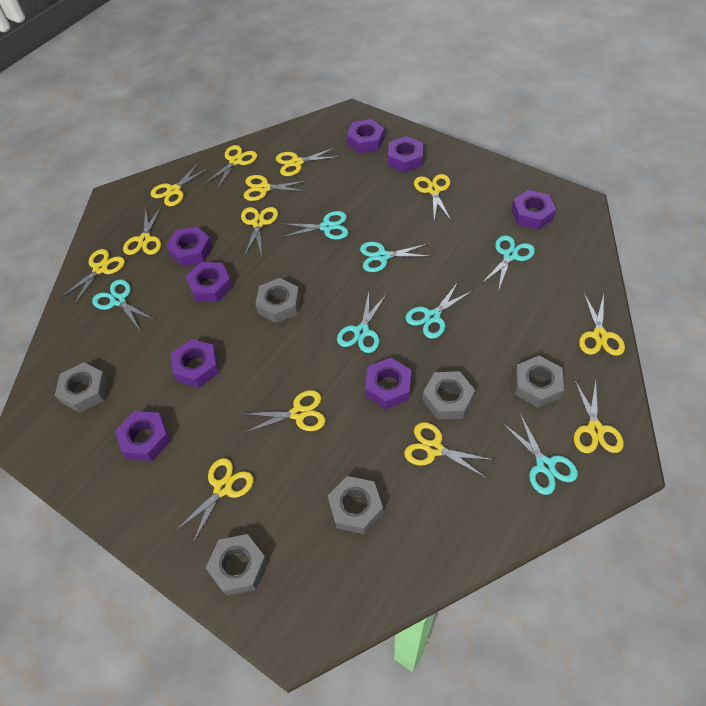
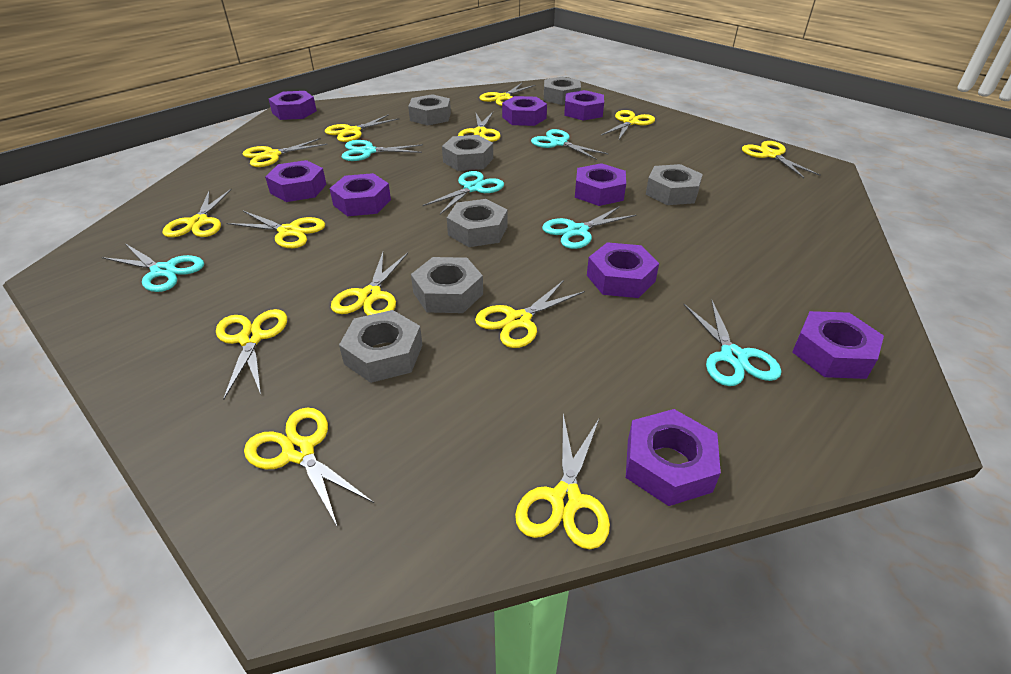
grey nut: 6 -> 7
purple nut: 8 -> 9
turquoise scissors: 7 -> 6

